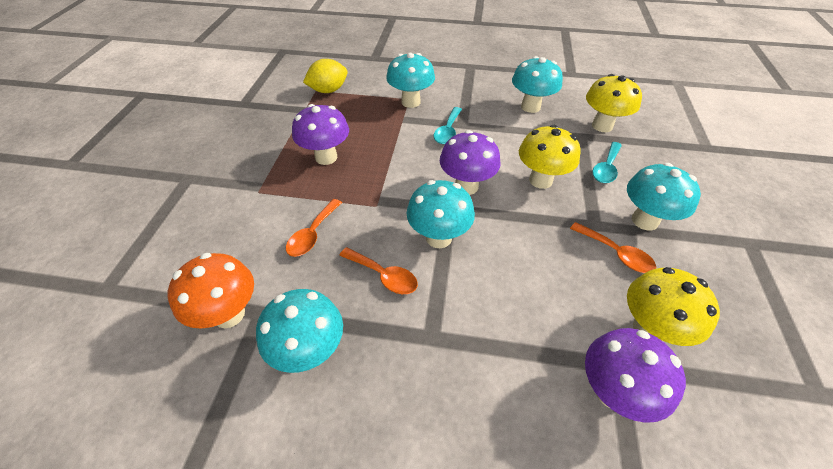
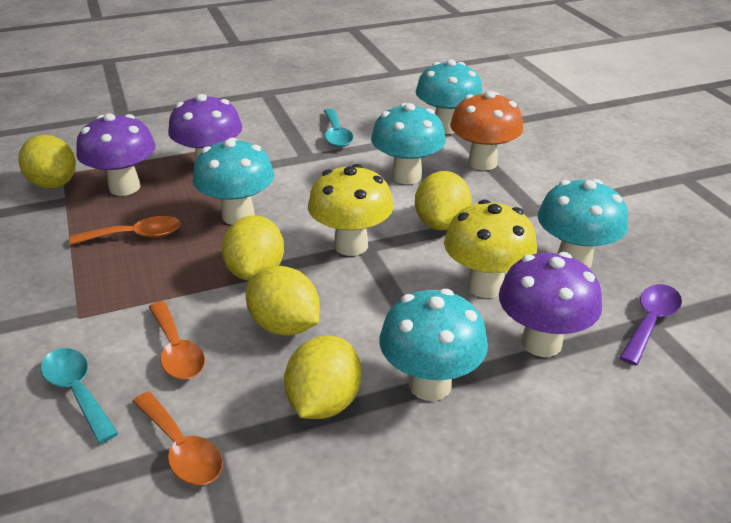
purple spoon: 0 -> 1
yellow lemon: 1 -> 5
yellow mushroom: 3 -> 2

